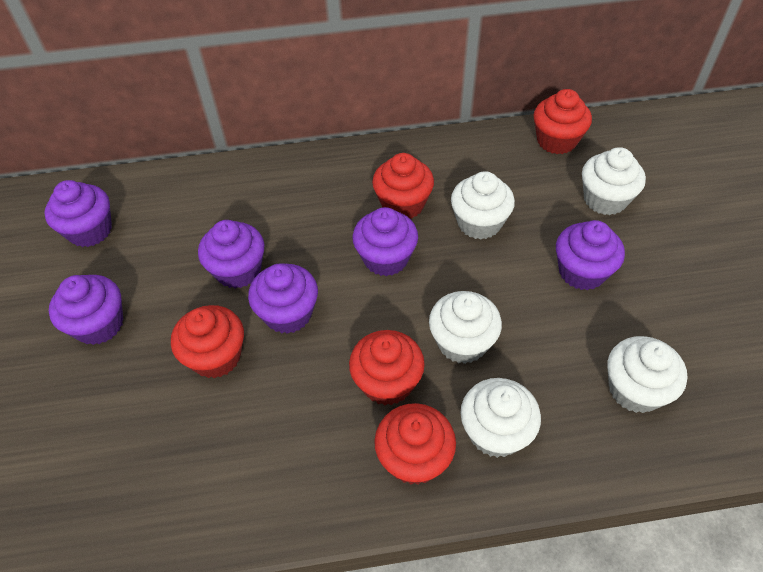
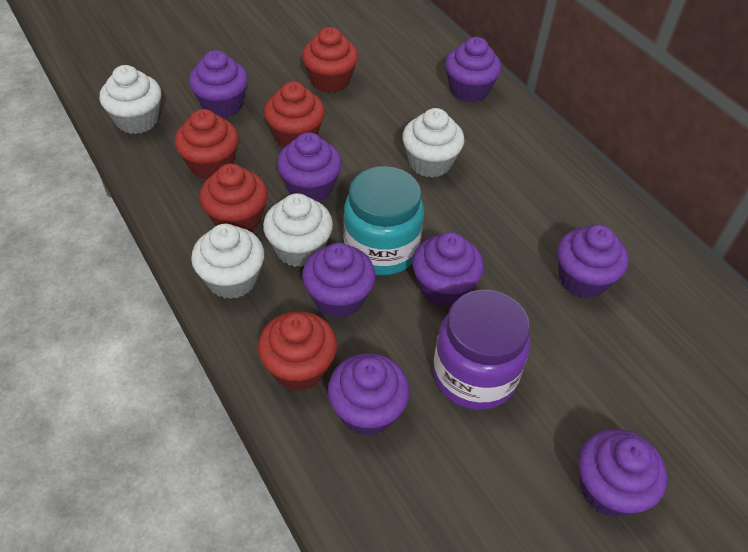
purple cupcake: 6 -> 8
purple jar: 0 -> 1
turquoise jar: 0 -> 1
white cupcake: 5 -> 4

